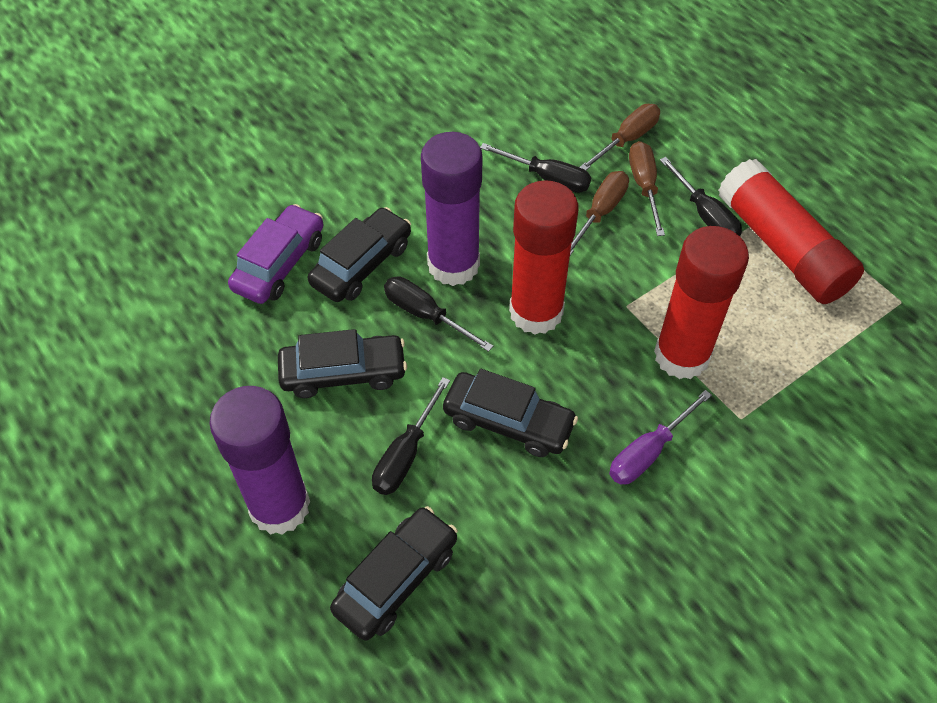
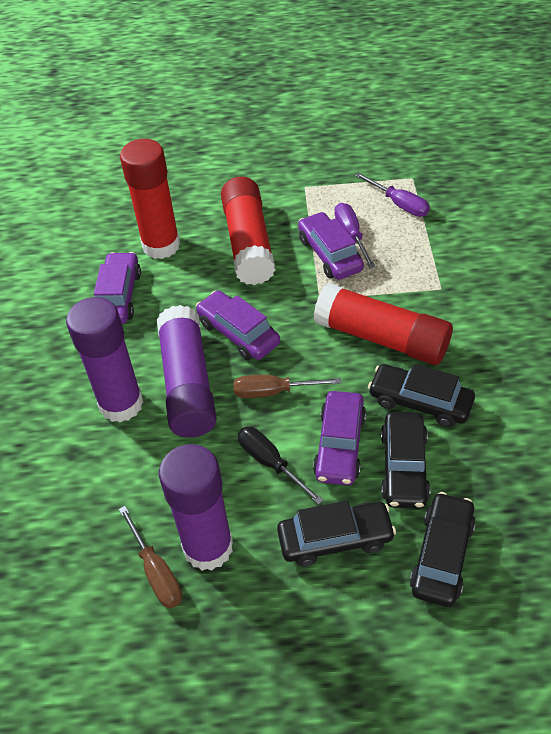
black screwdriver: 4 -> 1
brown screwdriver: 3 -> 2
purple car: 1 -> 4
purple glue stick: 2 -> 3
purple screwdriver: 1 -> 2

